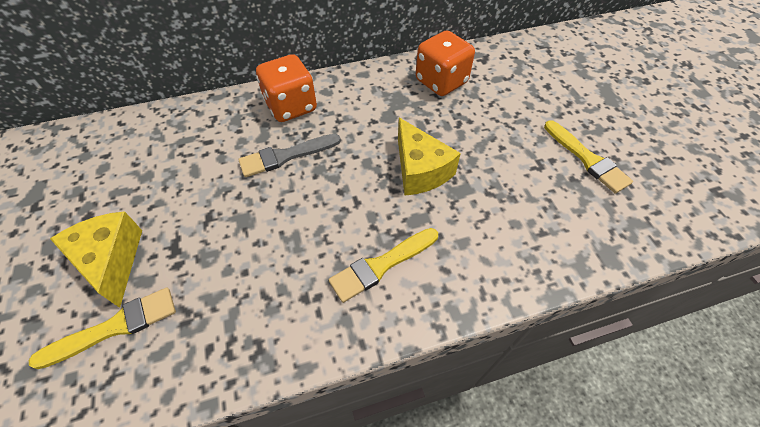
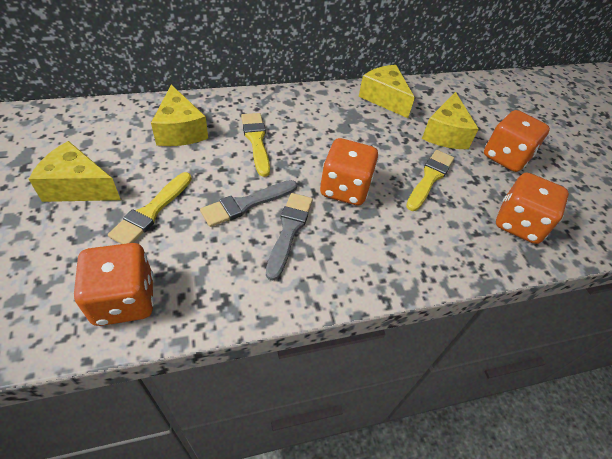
grey brush: 1 -> 2
orange dice: 2 -> 4
yellow cheese: 2 -> 4

